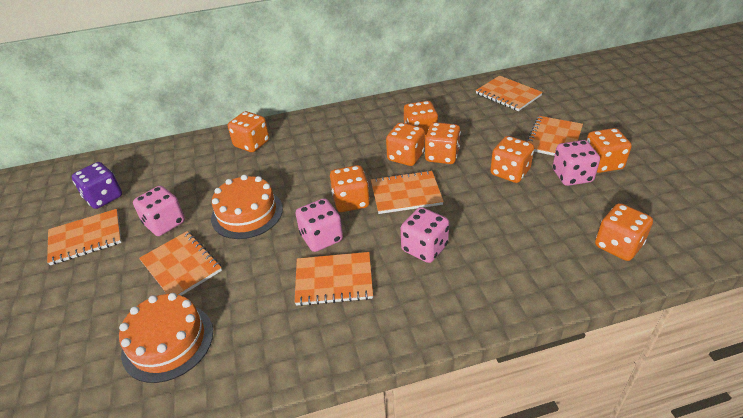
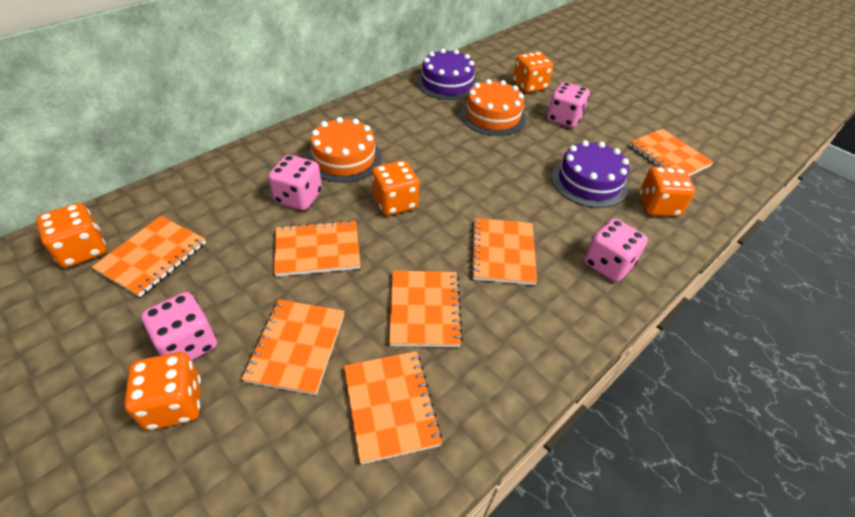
orange dice: 8 -> 5
orange notebook: 6 -> 7
purple cake: 0 -> 2
purple dice: 1 -> 0

